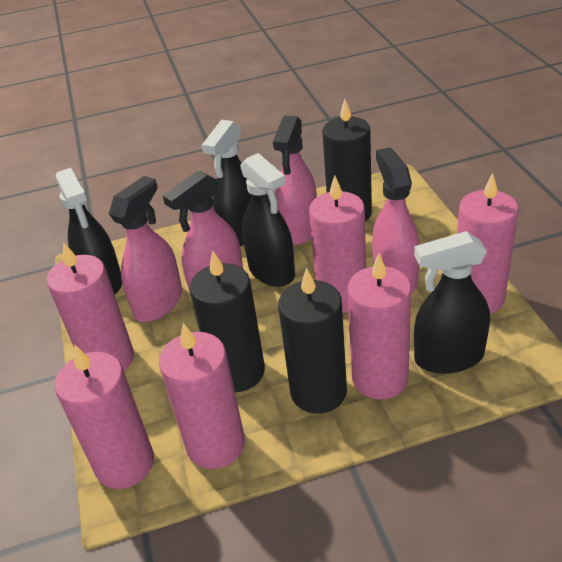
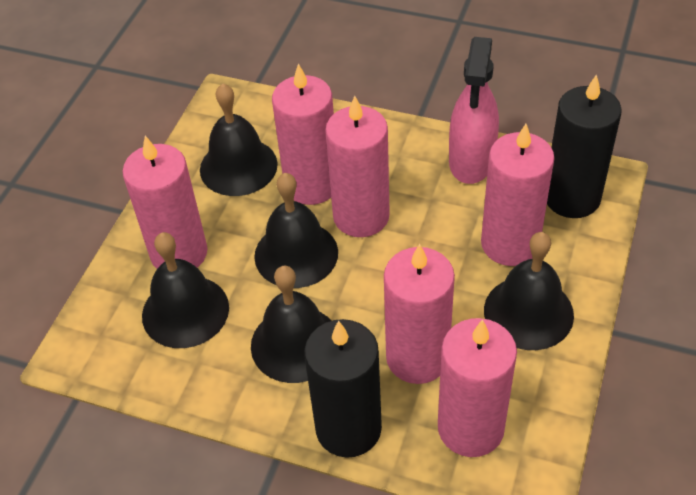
black bell: 0 -> 5
black candle: 3 -> 2
black spray bottle: 4 -> 0
pink spray bottle: 4 -> 1

